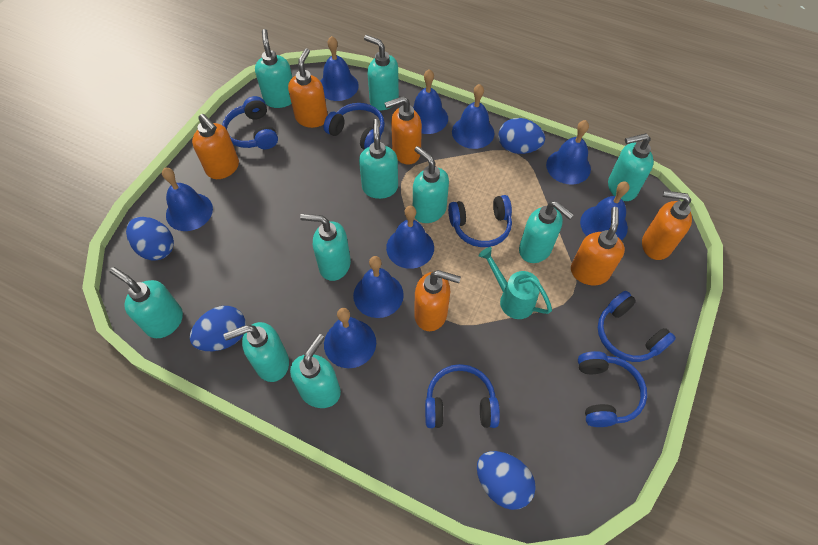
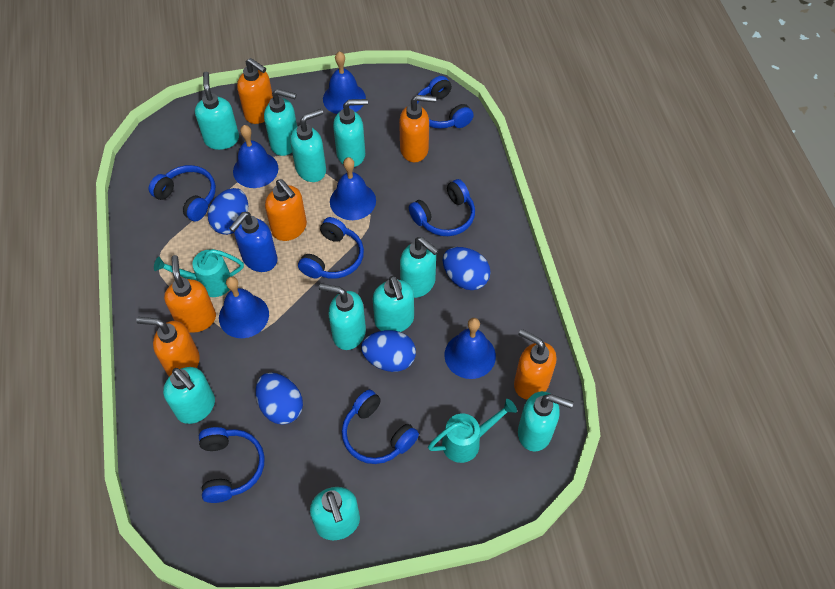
blue bell: 9 -> 5
blue soap dispenser: 0 -> 1
turquoise watering can: 1 -> 2

